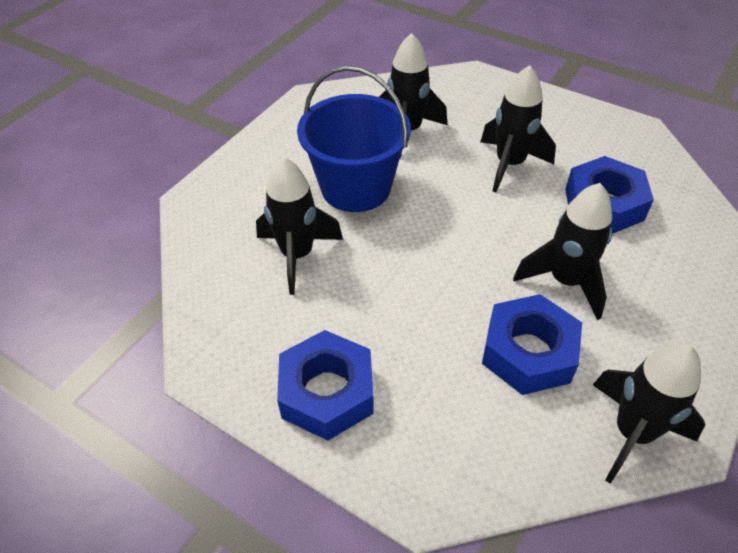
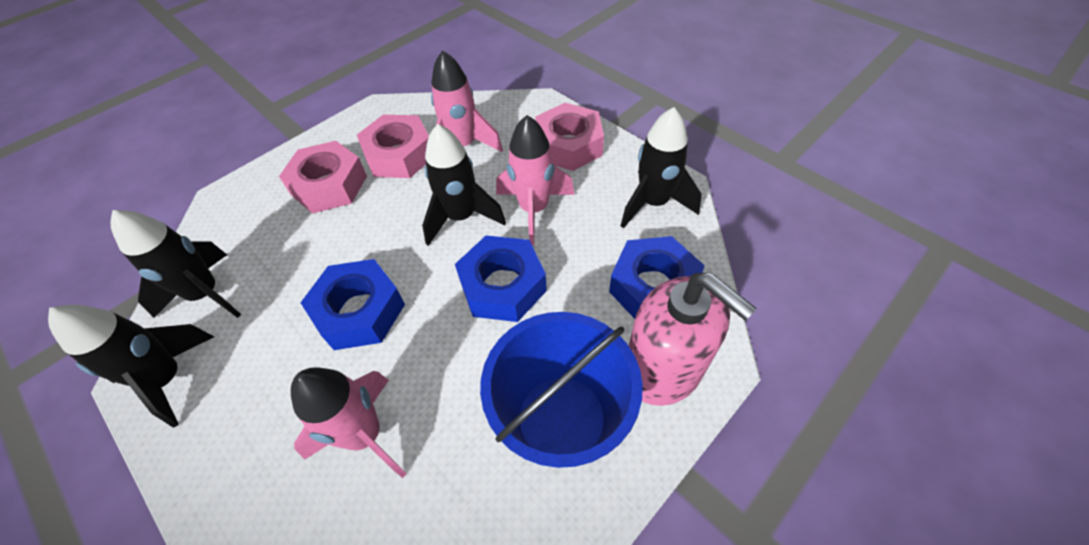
black rocket: 5 -> 4
pink nut: 0 -> 3
pink rocket: 0 -> 3
pink soap dispenser: 0 -> 1

